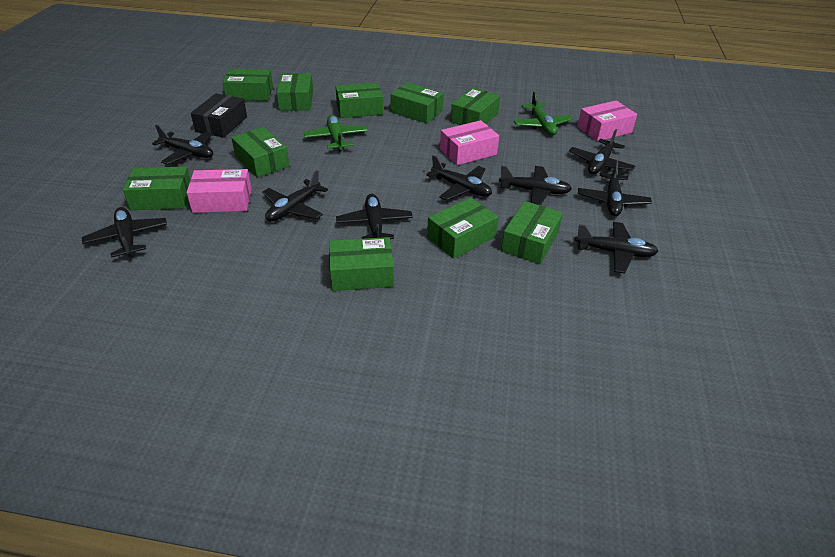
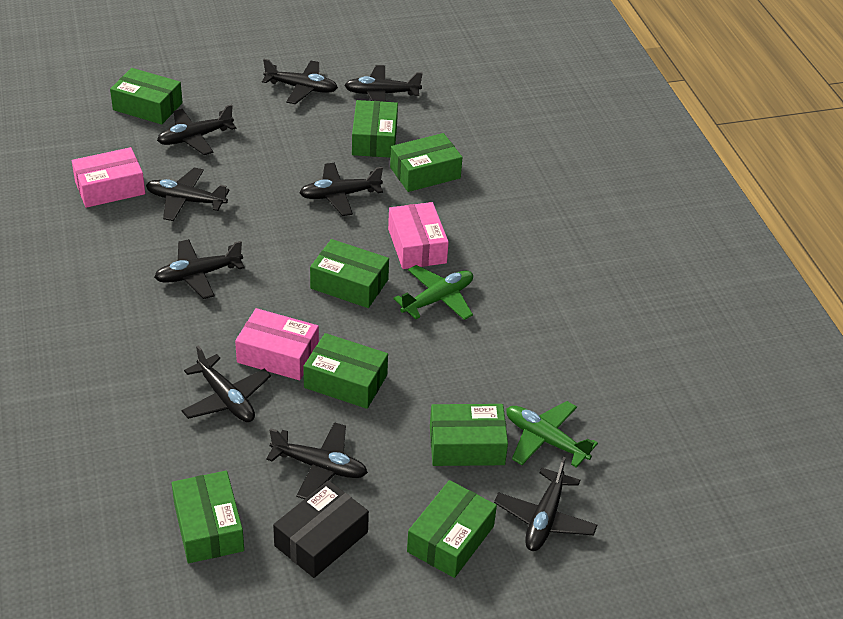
green box: 10 -> 8

